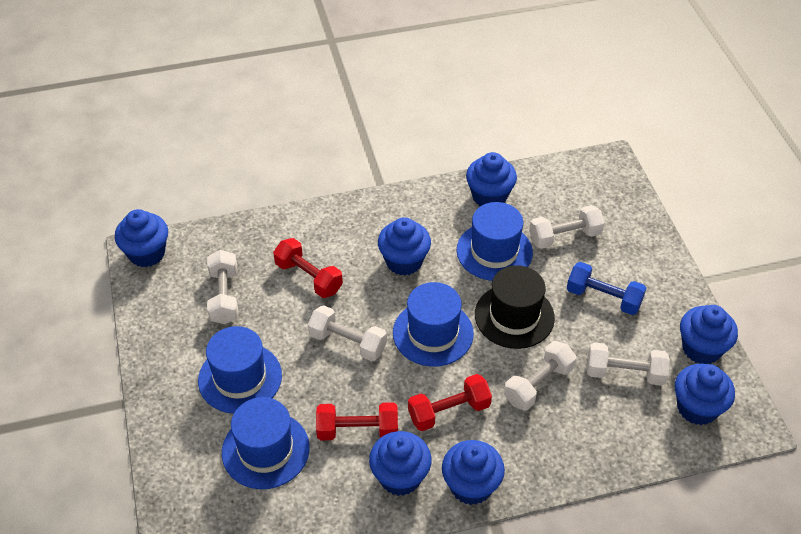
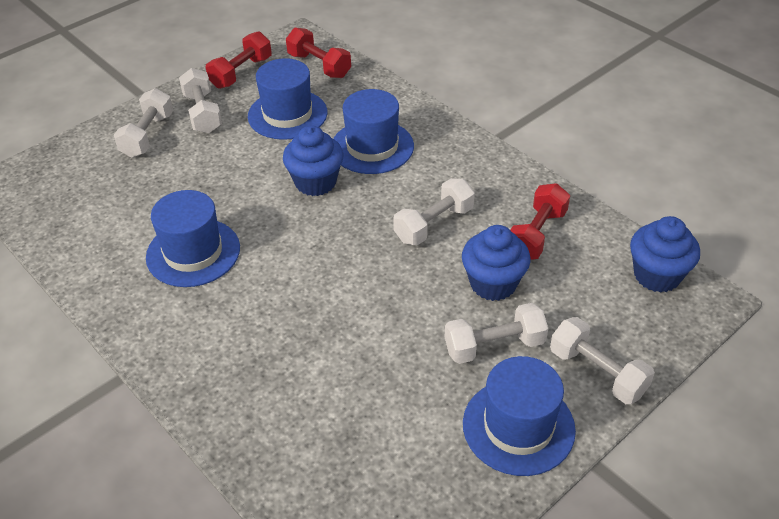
black hat: 1 -> 0
blue cupcake: 7 -> 3
blue dumbbell: 1 -> 0

